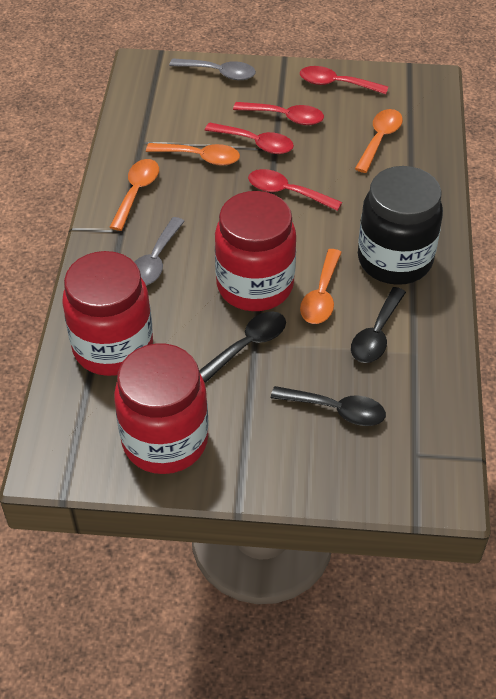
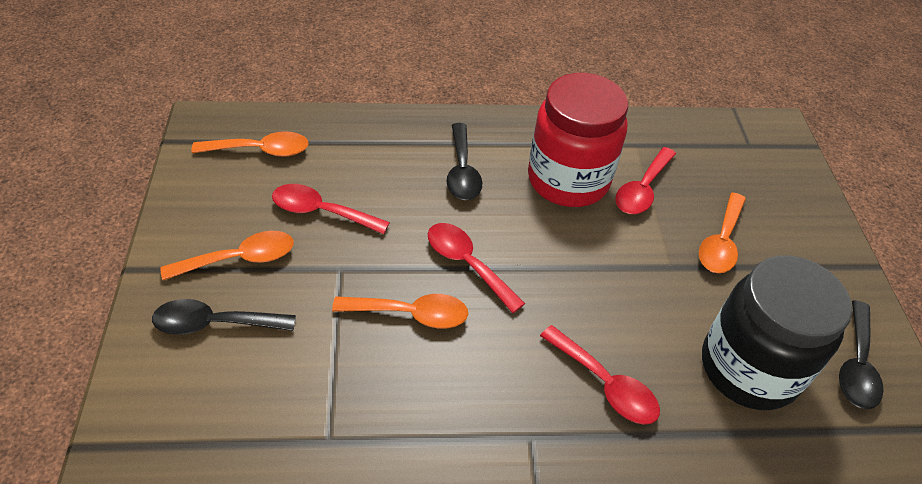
grey spoon: 2 -> 0
red jar: 3 -> 1

